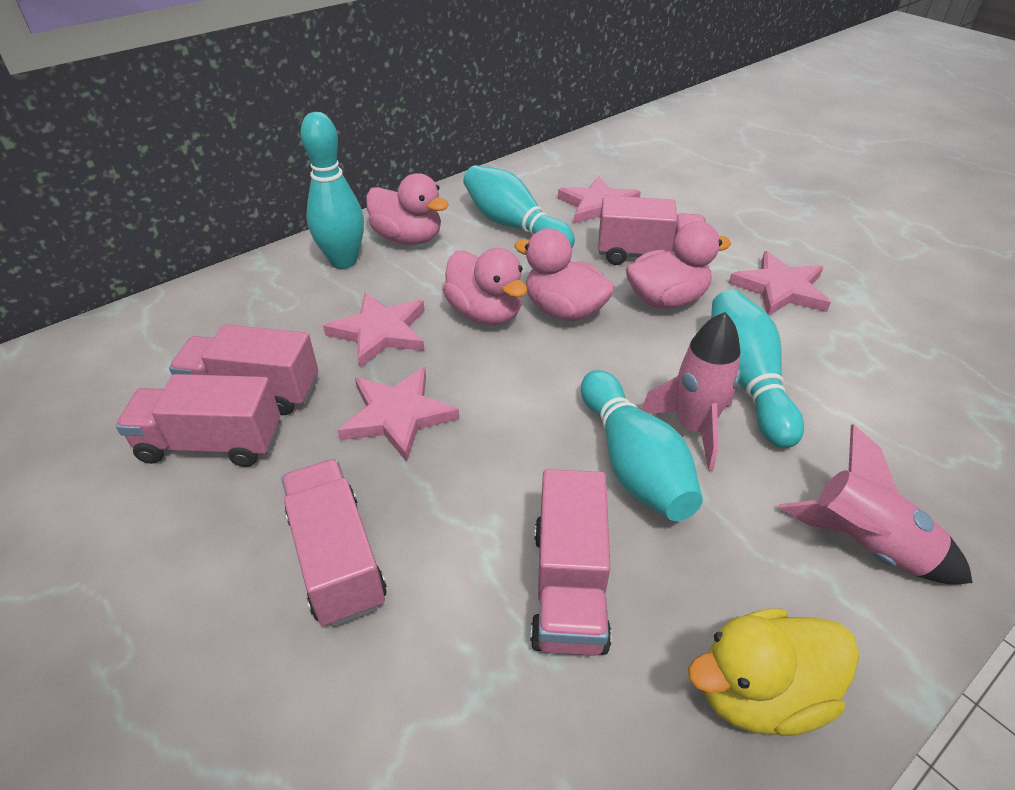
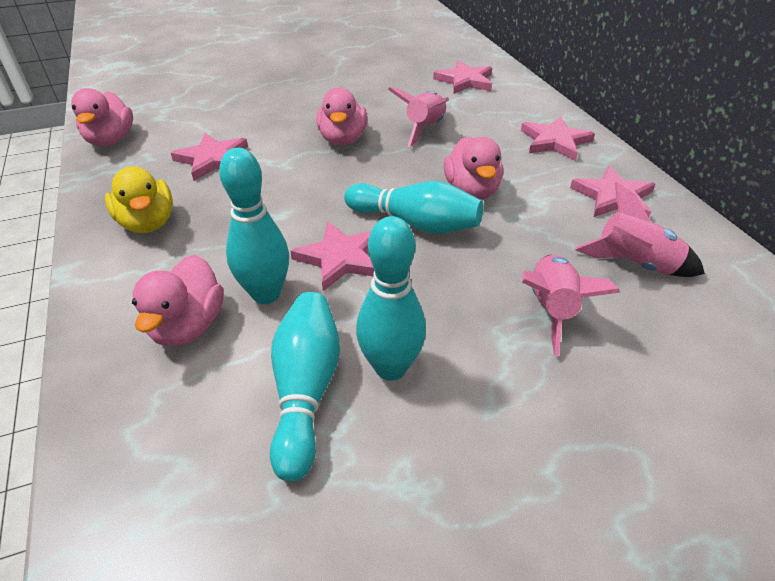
pink rocket: 2 -> 3
pink star: 4 -> 5
pink truck: 5 -> 0

